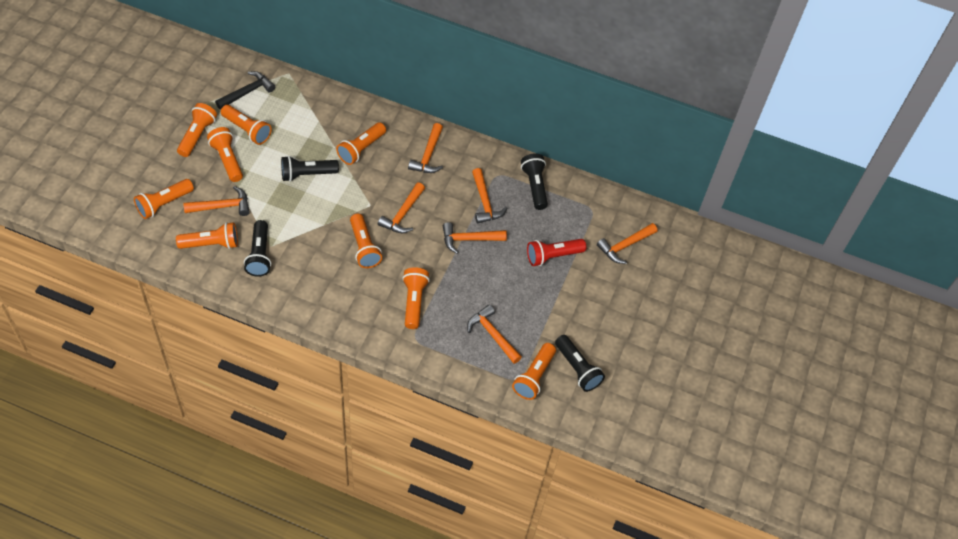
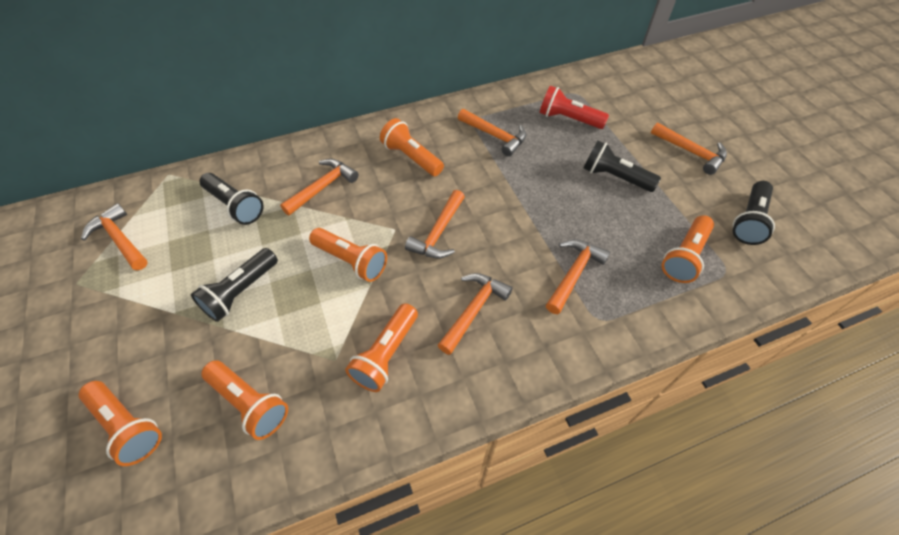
black hammer: 1 -> 0
orange flashlight: 9 -> 6

